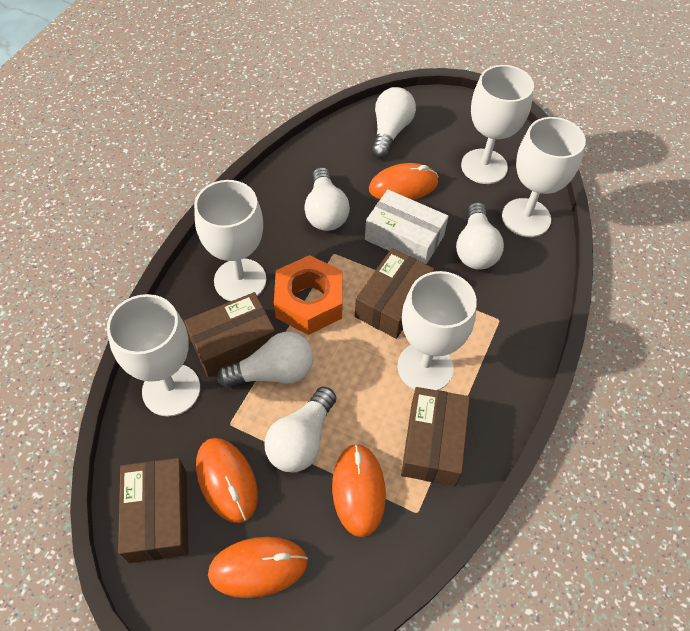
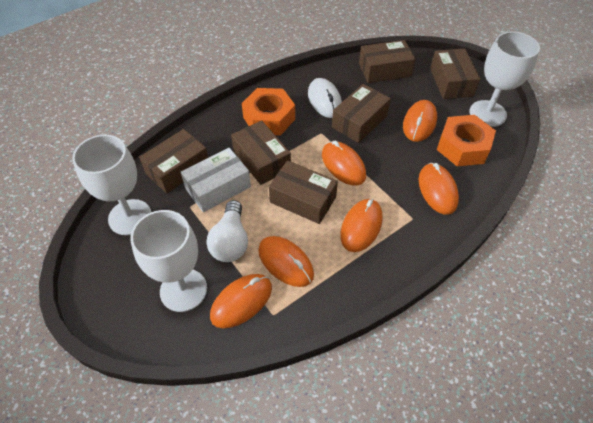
brown box: 4 -> 6
orange mouse: 4 -> 6
orange nut: 1 -> 2
white goblet: 5 -> 3
white light bulb: 5 -> 1
white mouse: 0 -> 1

